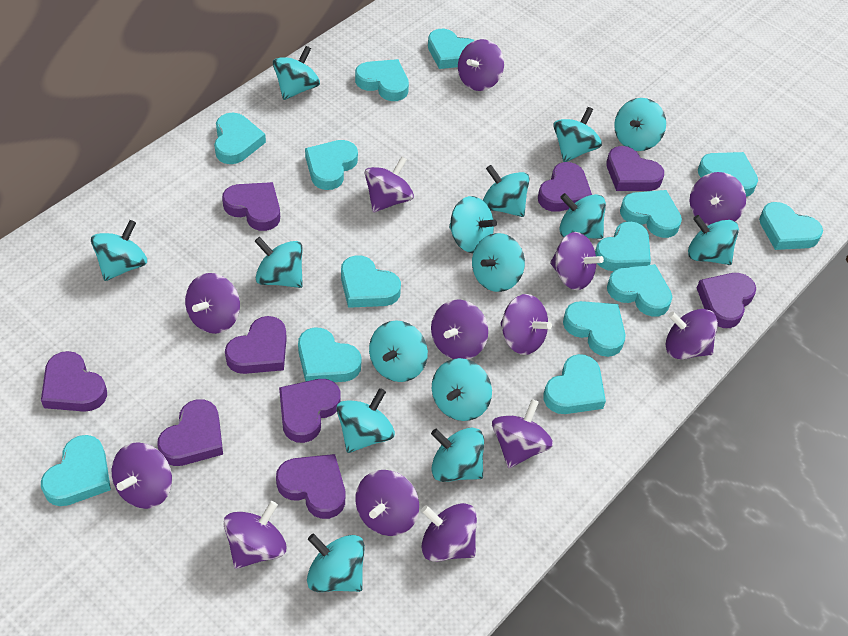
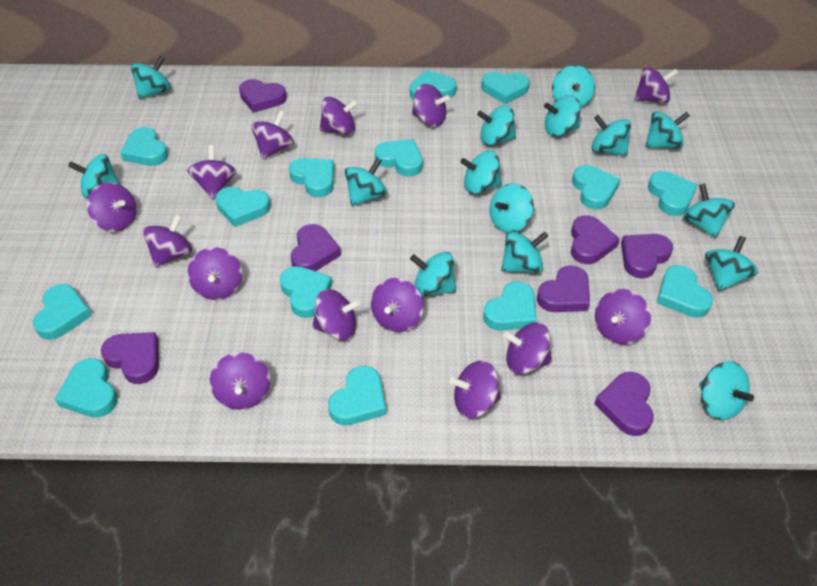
purple heart: 9 -> 7
purple spinning top: 13 -> 14

